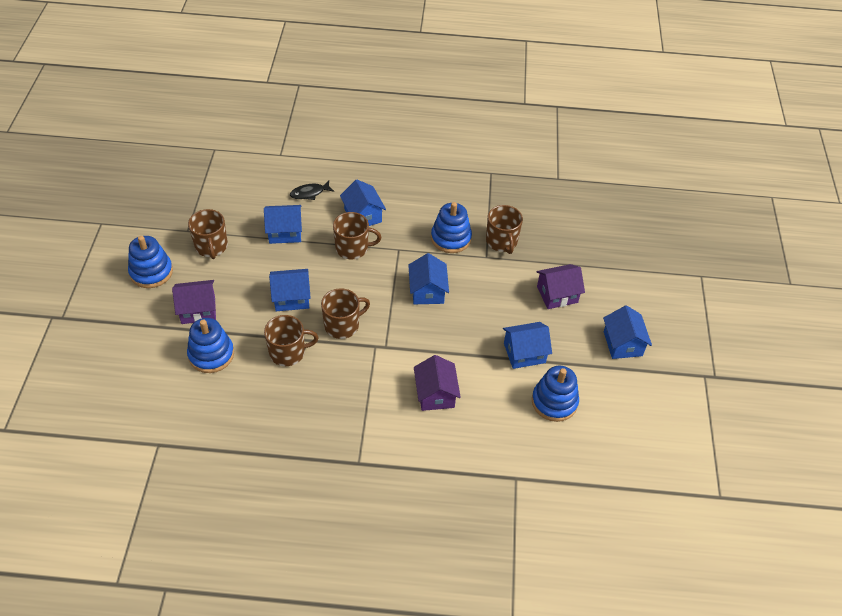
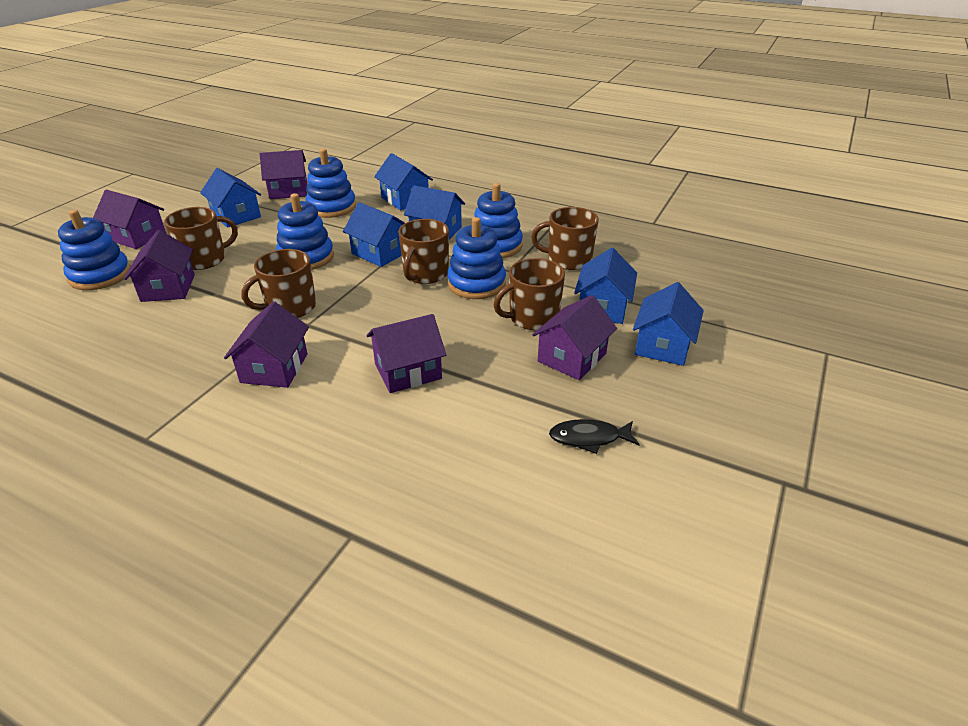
blue stacking toy: 4 -> 5
purple house: 3 -> 6

